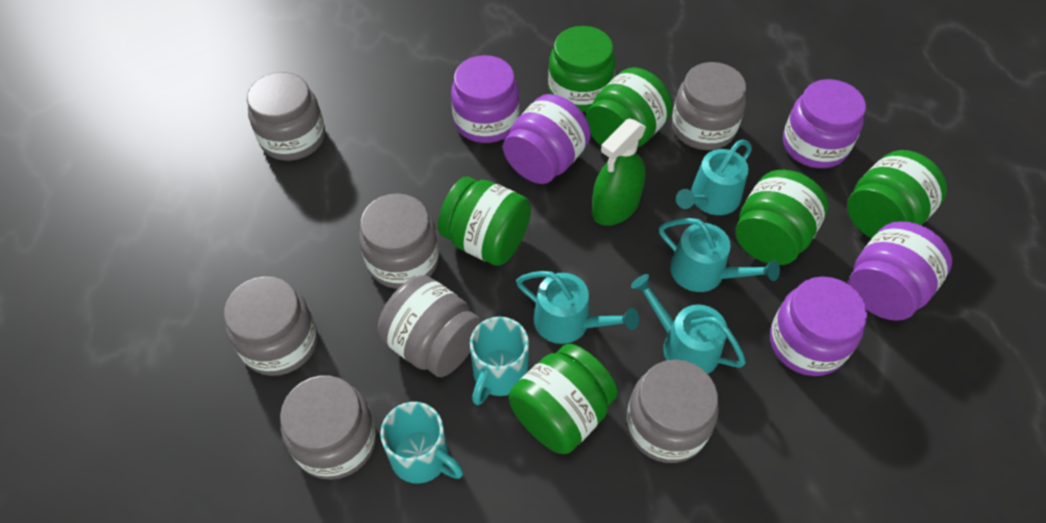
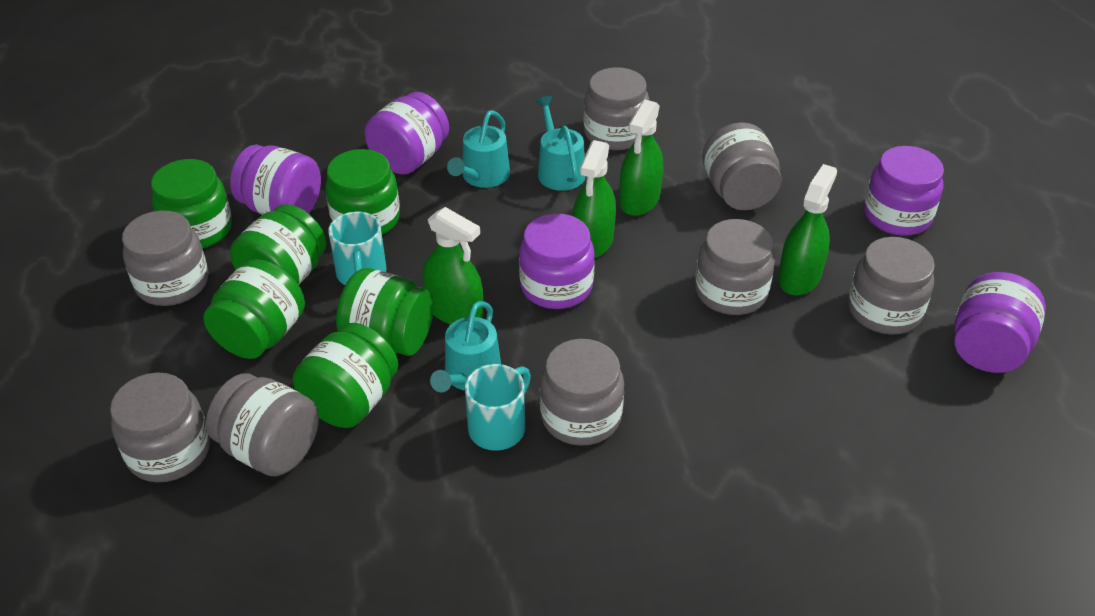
green spray bottle: 1 -> 4
grey jar: 7 -> 8
turquoise watering can: 4 -> 3

